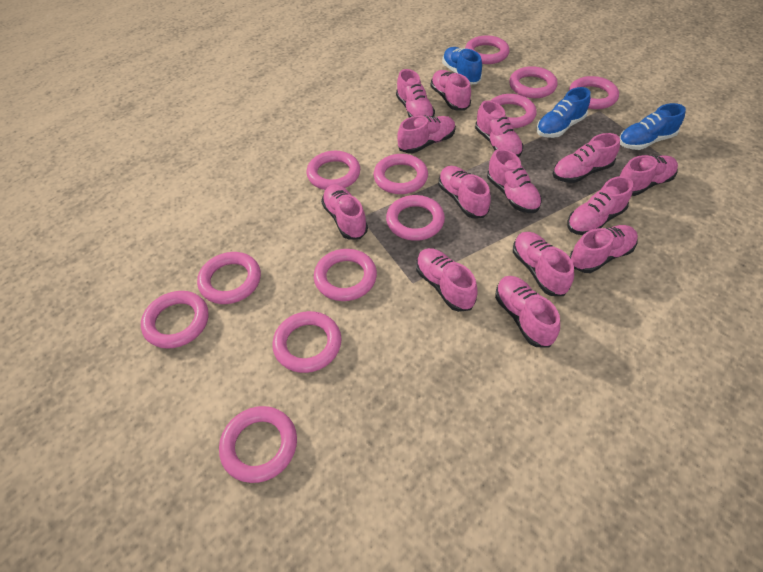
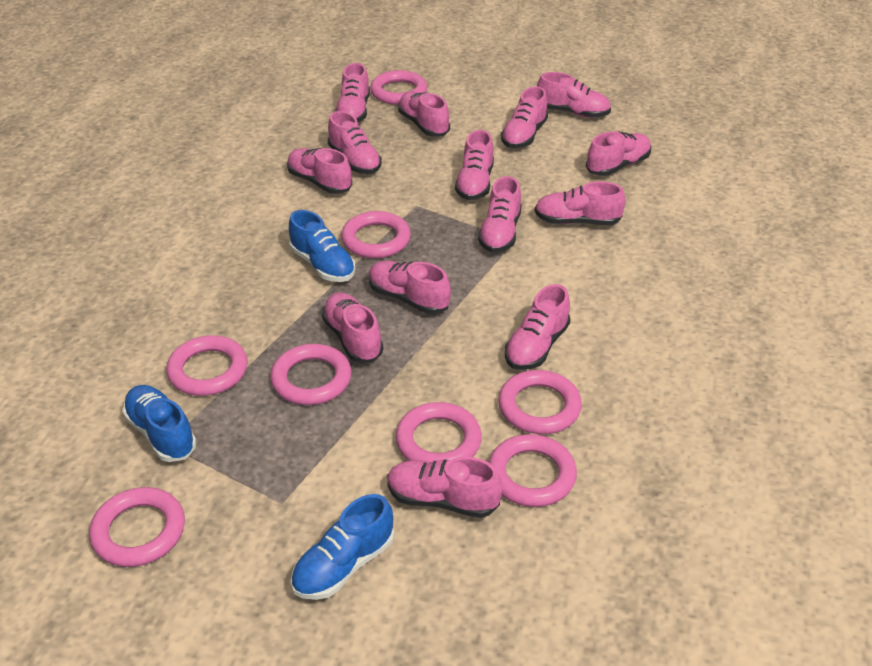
pink ring: 12 -> 8

